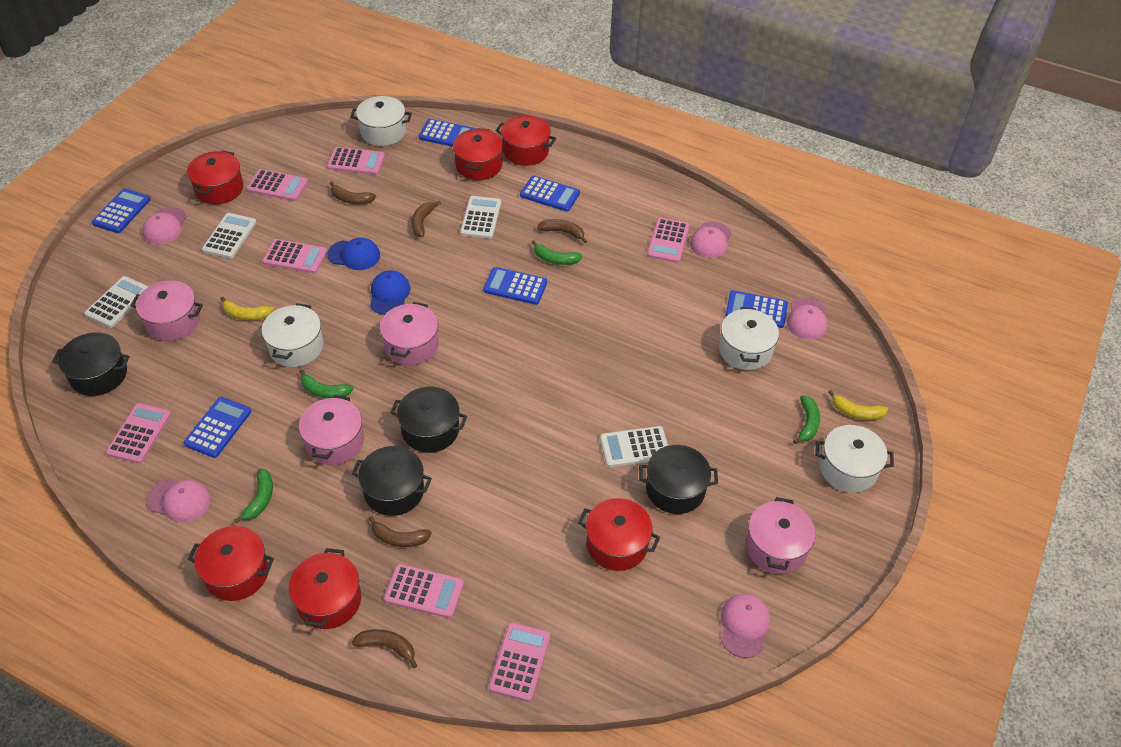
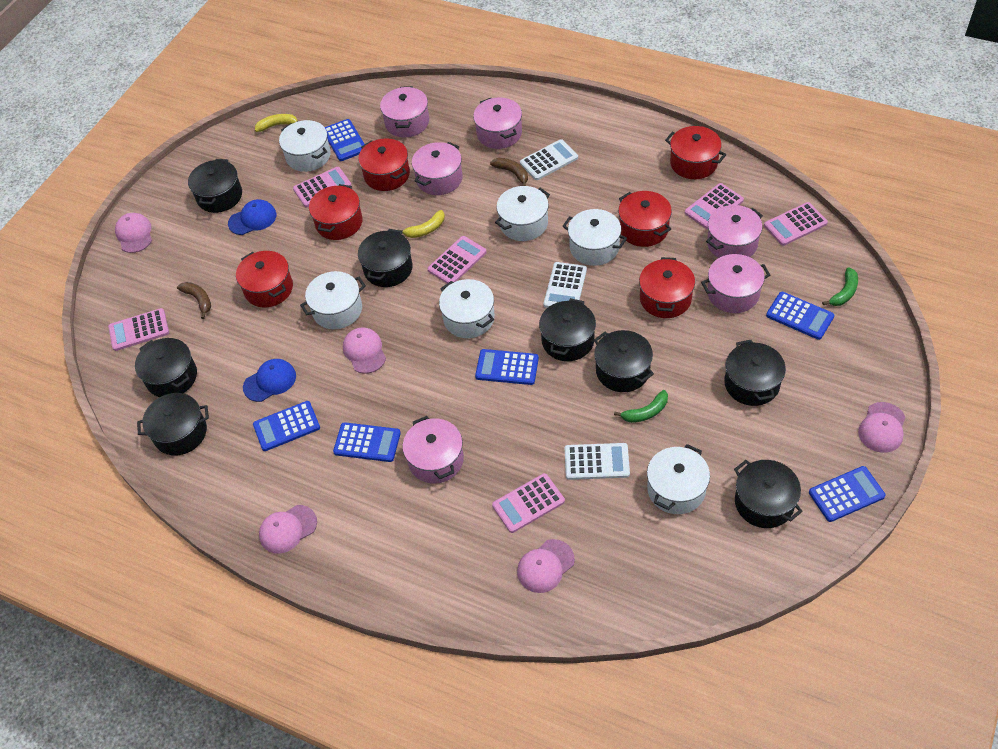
black pot: 4 -> 8
brown banana: 5 -> 2
green banana: 4 -> 2
pink calculator: 7 -> 6
pink pot: 4 -> 6
white calculator: 4 -> 3
white pot: 4 -> 6

